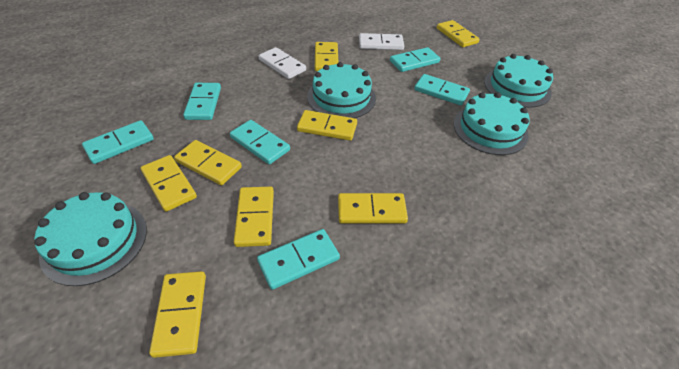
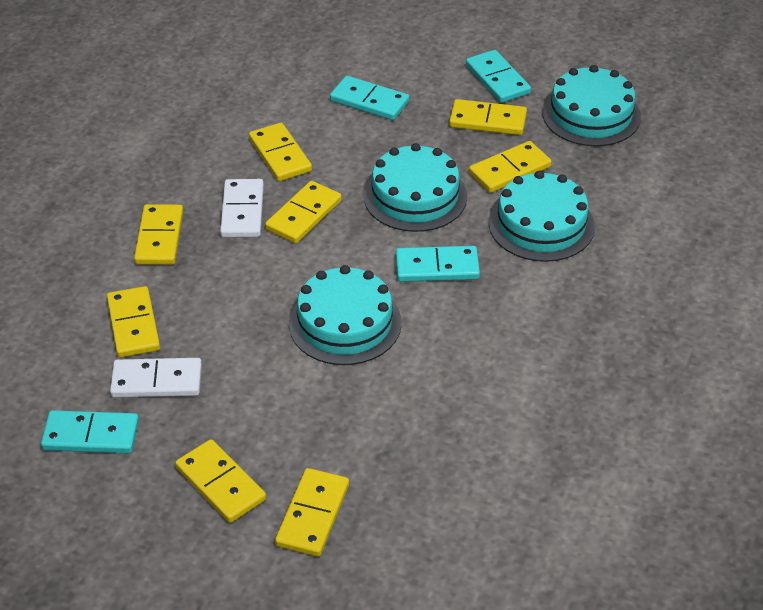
turquoise domino: 6 -> 4

